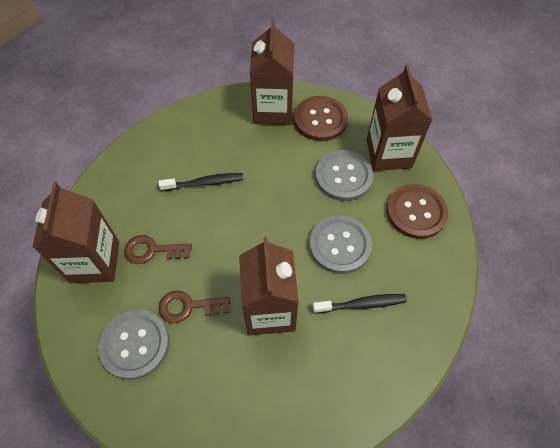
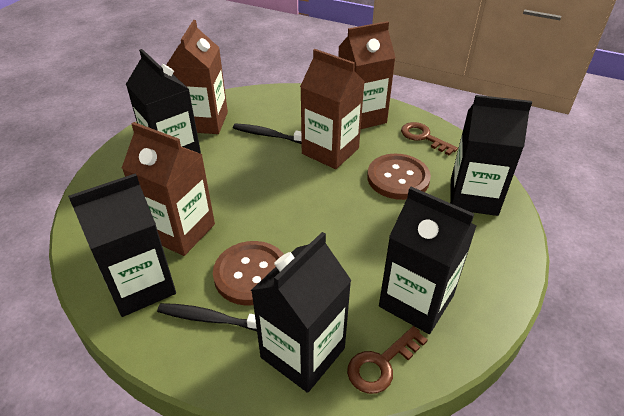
black carton: 0 -> 5
grey button: 3 -> 0

